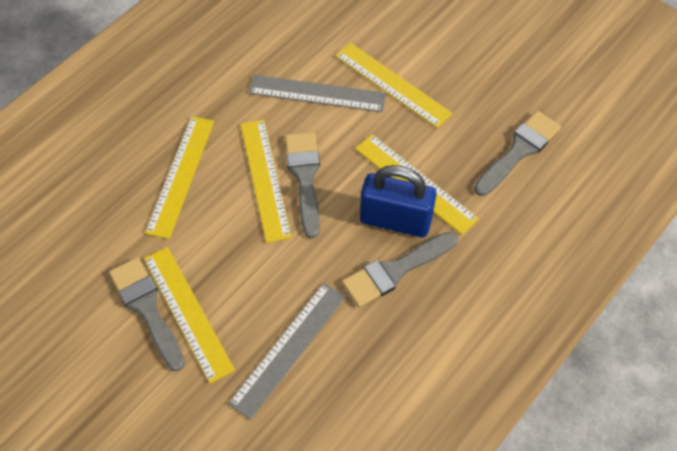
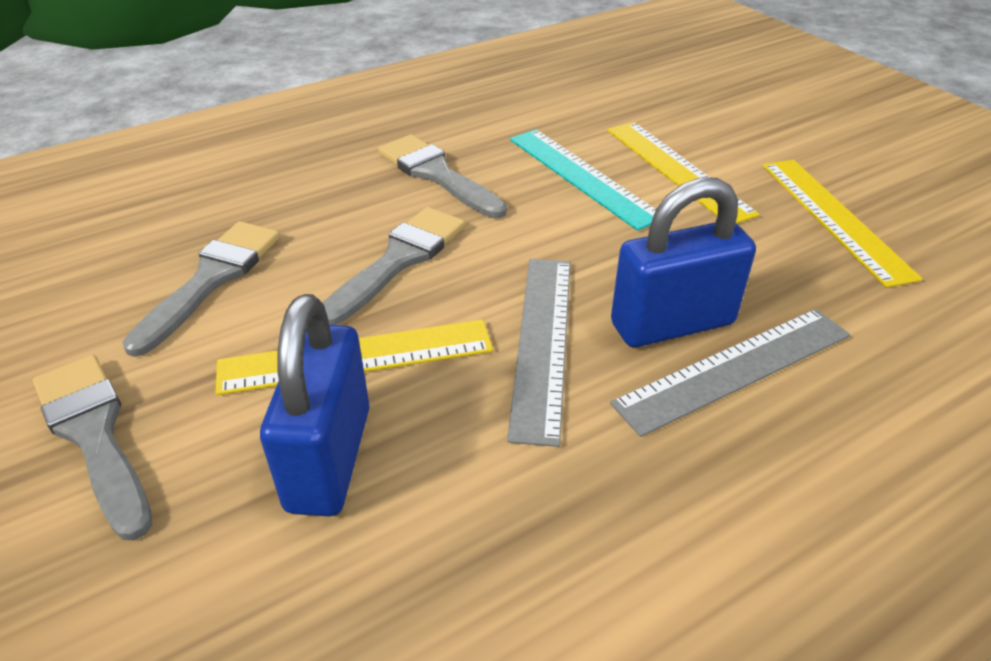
blue padlock: 1 -> 2
turquoise ruler: 0 -> 1
yellow ruler: 5 -> 3

